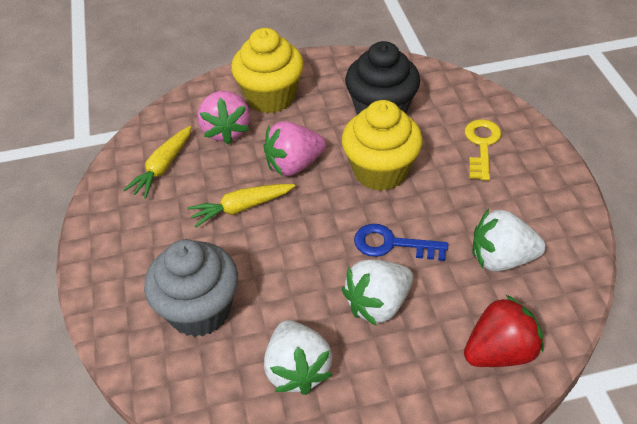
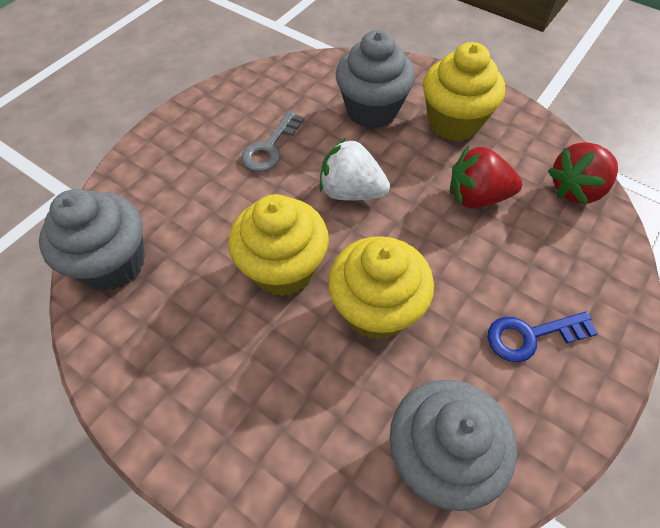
black cupcake: 1 -> 0
grey cupcake: 1 -> 3
grey key: 0 -> 1
pink strawberry: 2 -> 0
red strawberry: 1 -> 2
white strawberry: 3 -> 1
yellow carrot: 2 -> 0
yellow cupcake: 2 -> 3
yellow key: 1 -> 0

